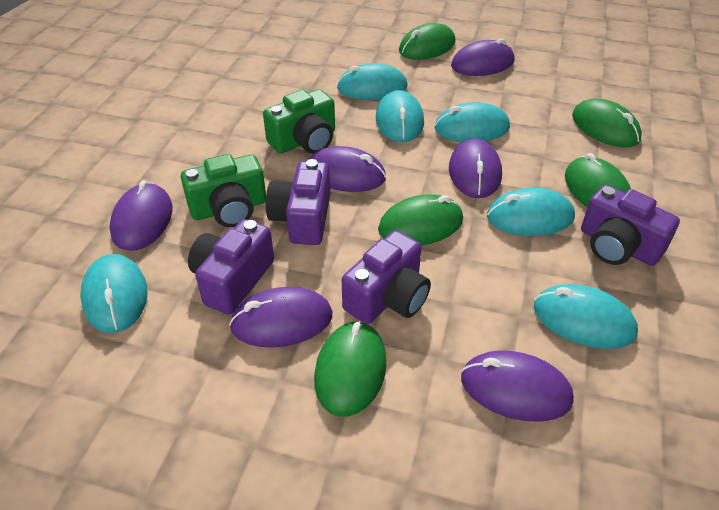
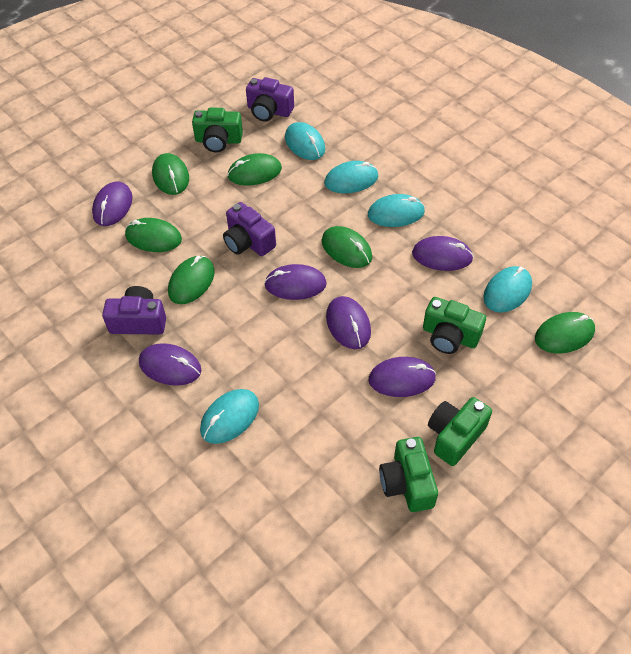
green camera: 2 -> 4
green mouse: 5 -> 6
purple camera: 4 -> 3
turquoise mouse: 6 -> 5

